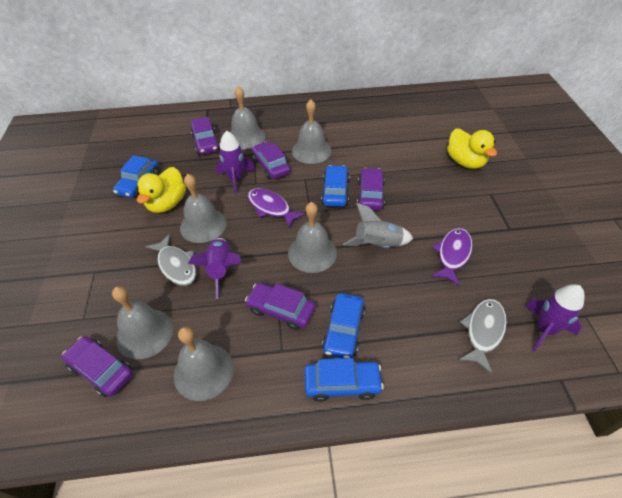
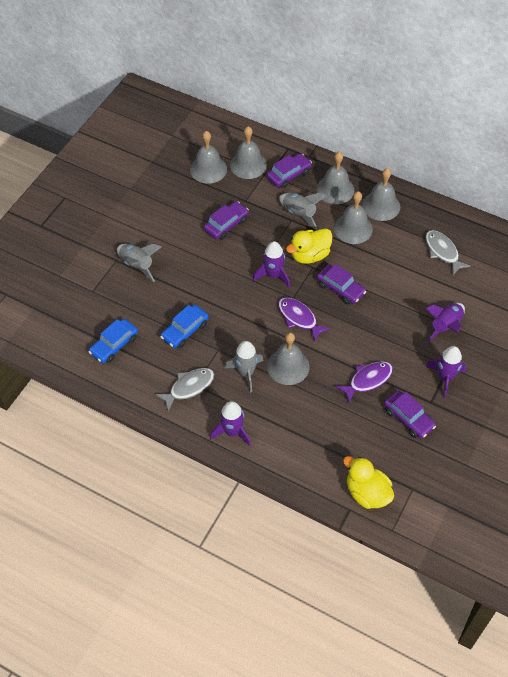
blue car: 4 -> 2
grey rocket: 1 -> 3
purple car: 5 -> 4
purple rocket: 3 -> 4

